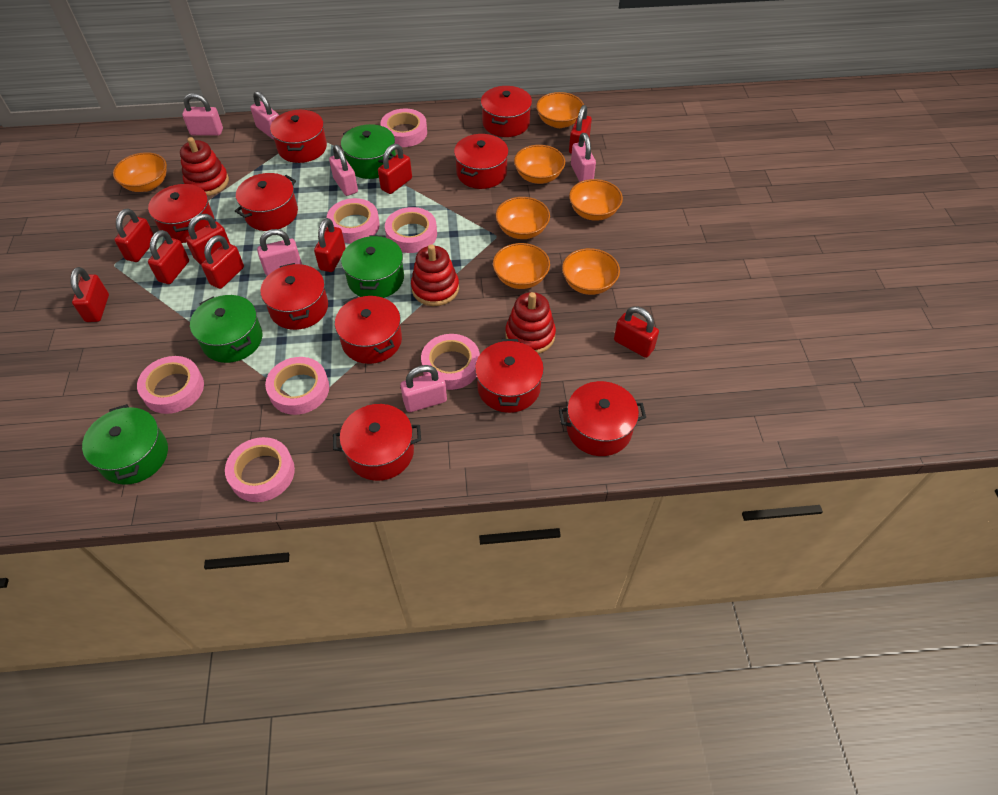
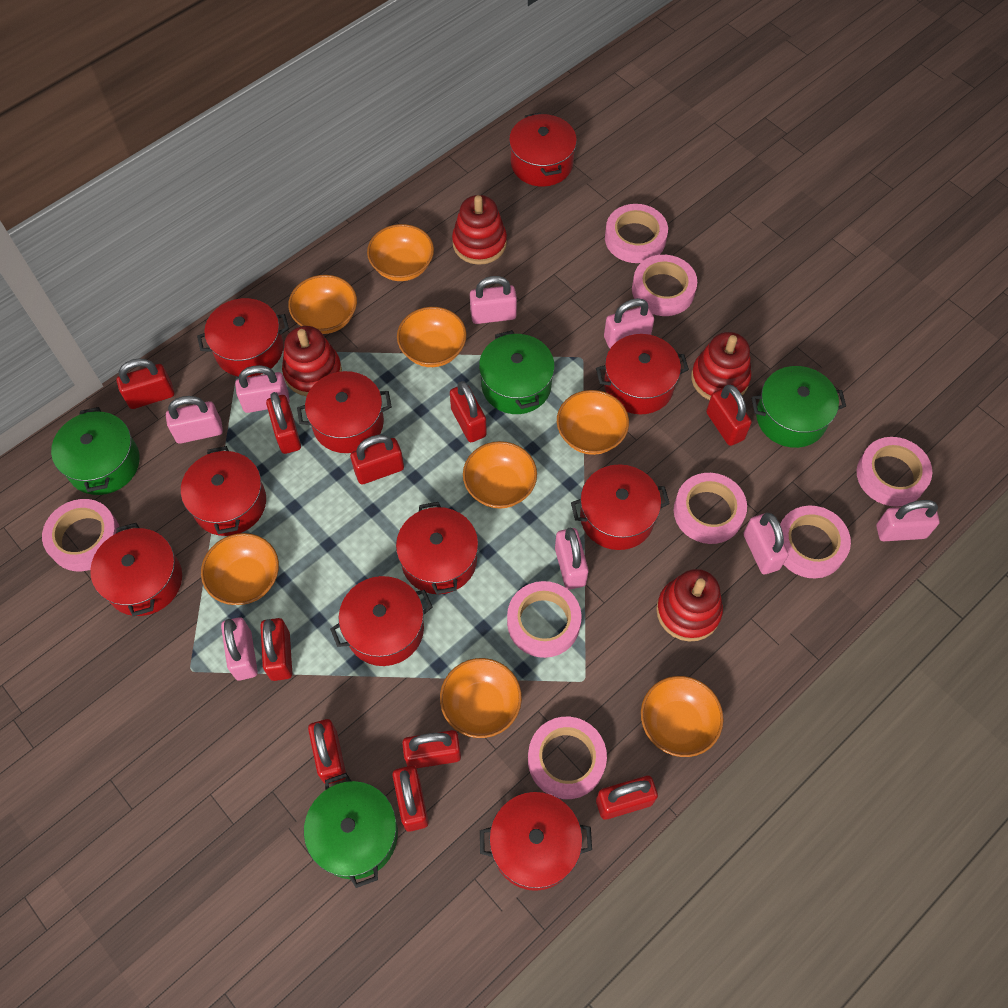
orange bowl: 7 -> 8
pink padlock: 6 -> 8
pink tape: 7 -> 8
red padlock: 9 -> 10
red stacking toy: 3 -> 4

